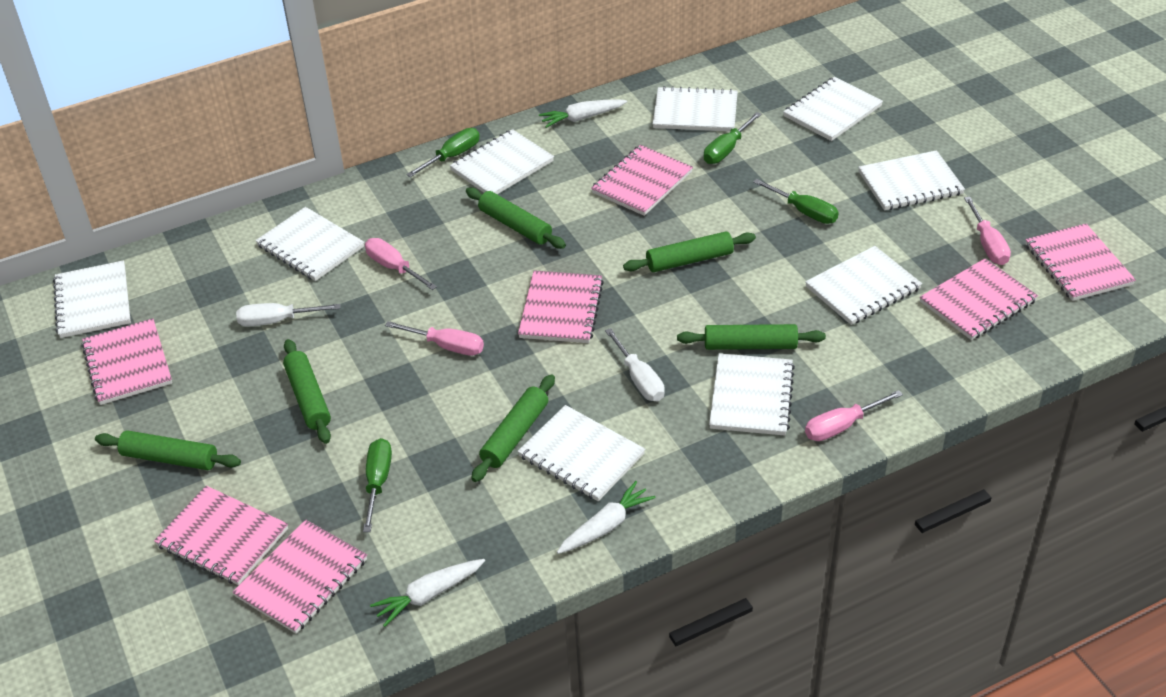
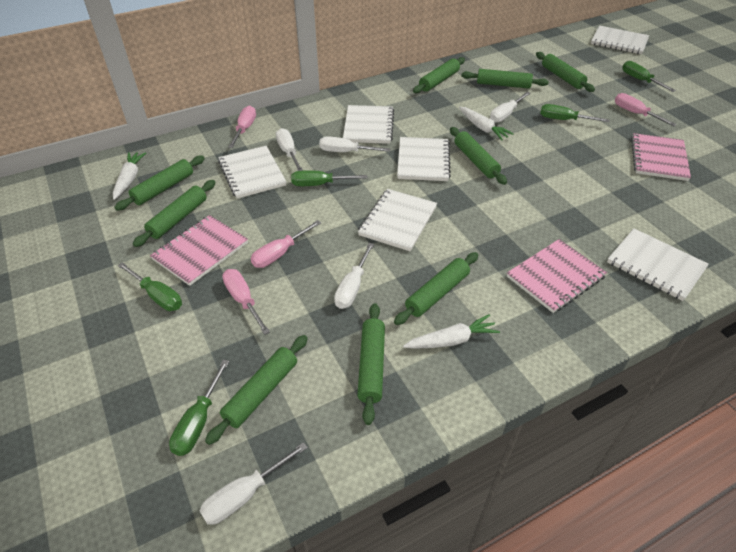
green rolling pin: 6 -> 9
green screwdriver: 4 -> 5
pink notebook: 7 -> 3
white notebook: 9 -> 6
white screwdriver: 2 -> 5

